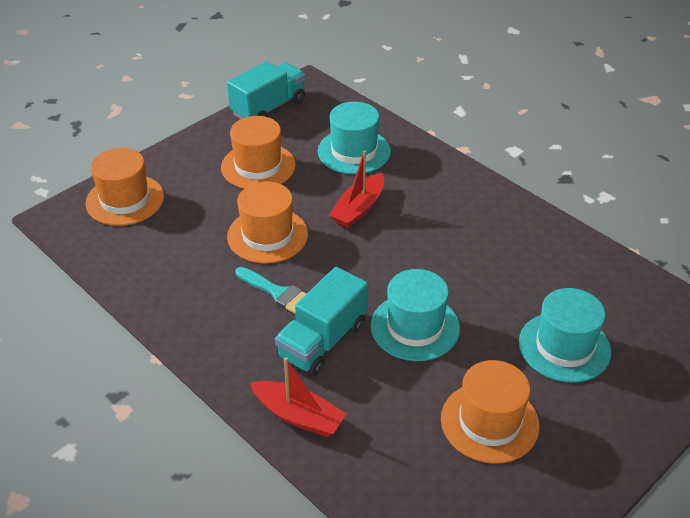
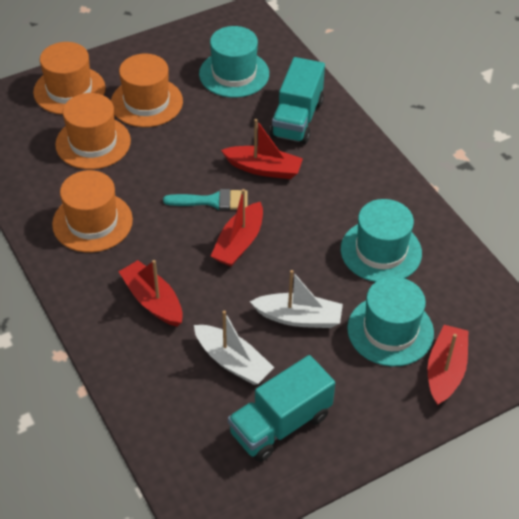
red boat: 2 -> 4
white boat: 0 -> 2

